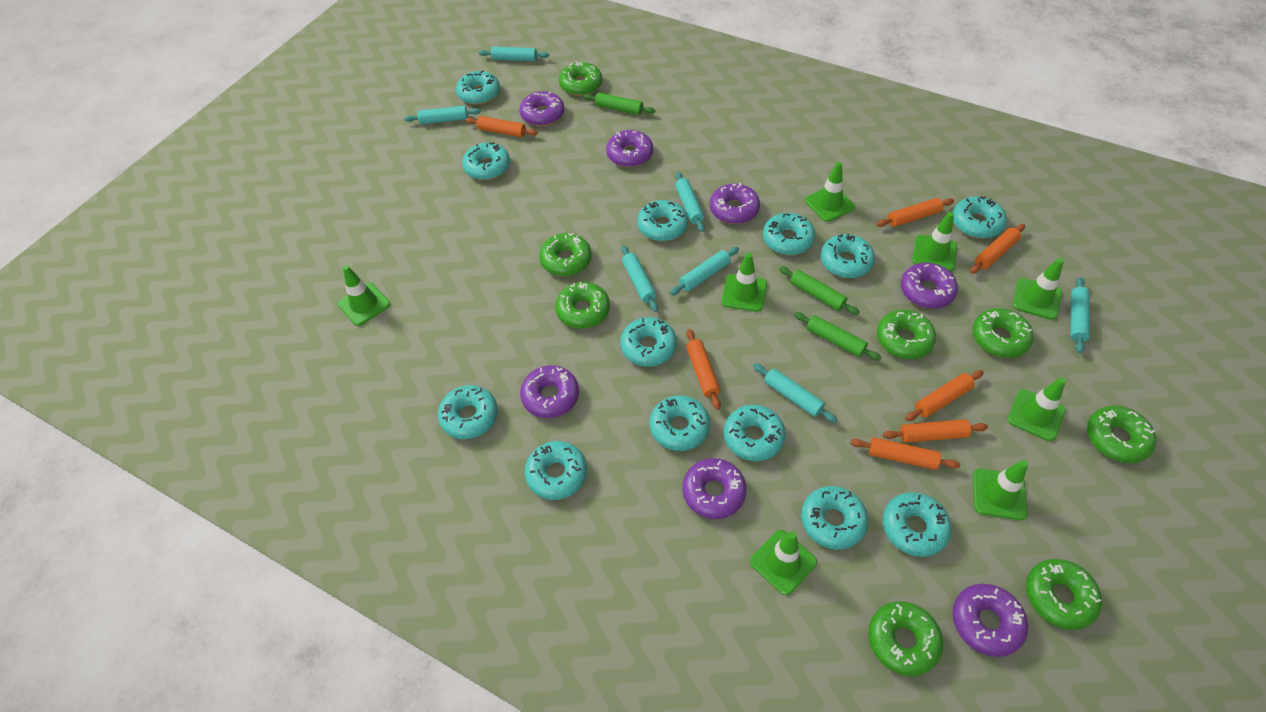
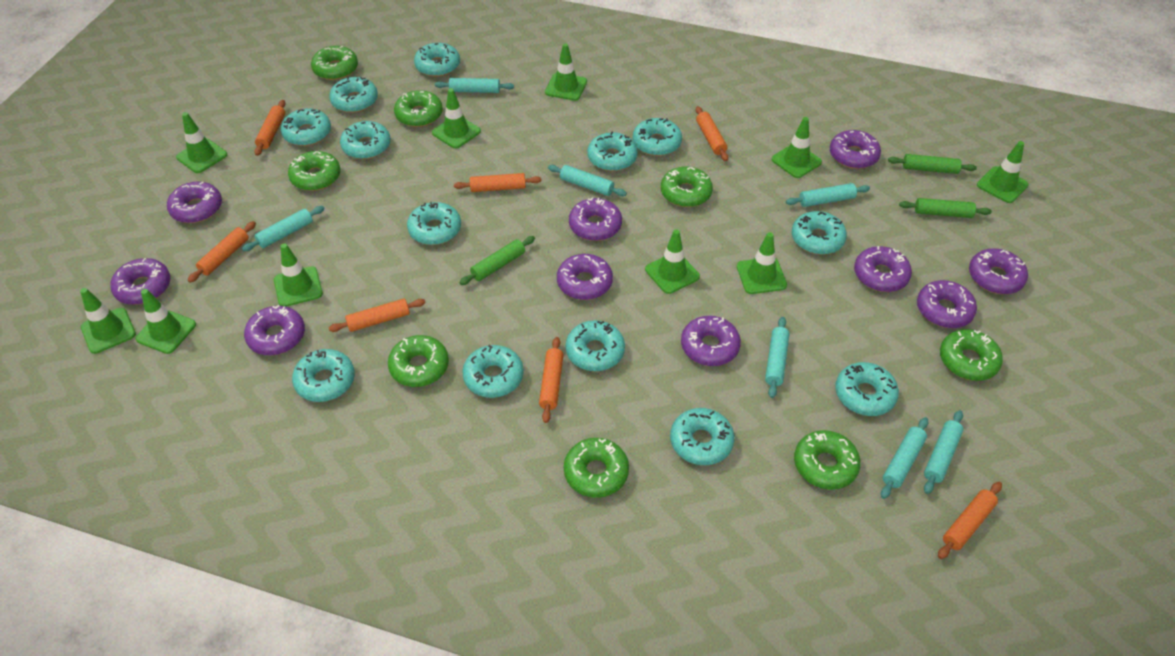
green traffic cone: 8 -> 10
purple donut: 7 -> 10

